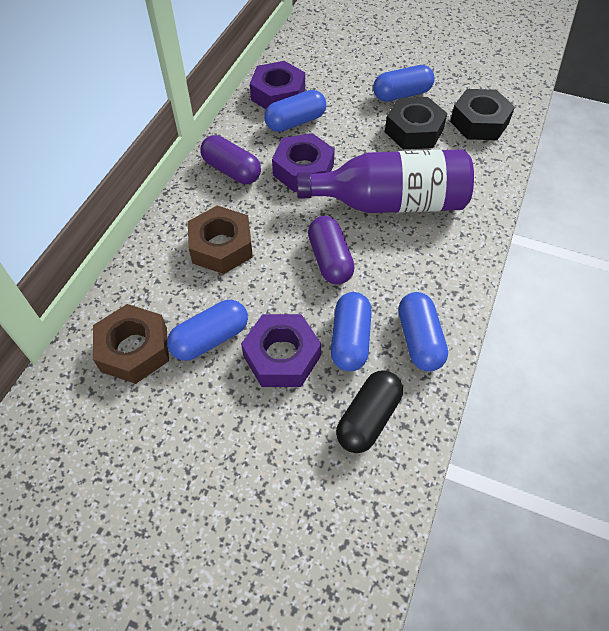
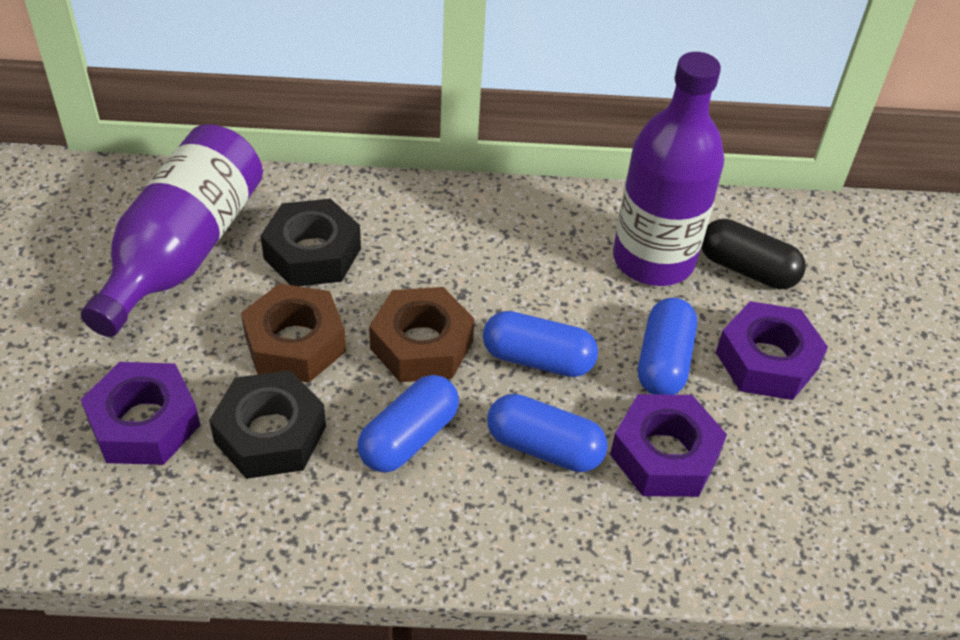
blue capsule: 5 -> 4
purple bottle: 1 -> 2
purple capsule: 2 -> 0

